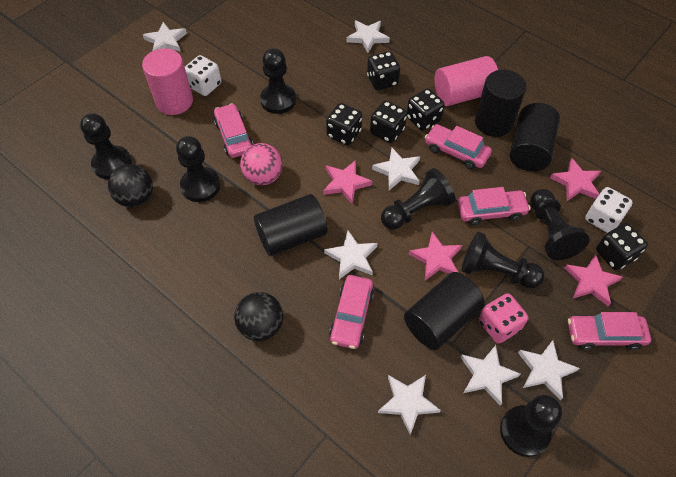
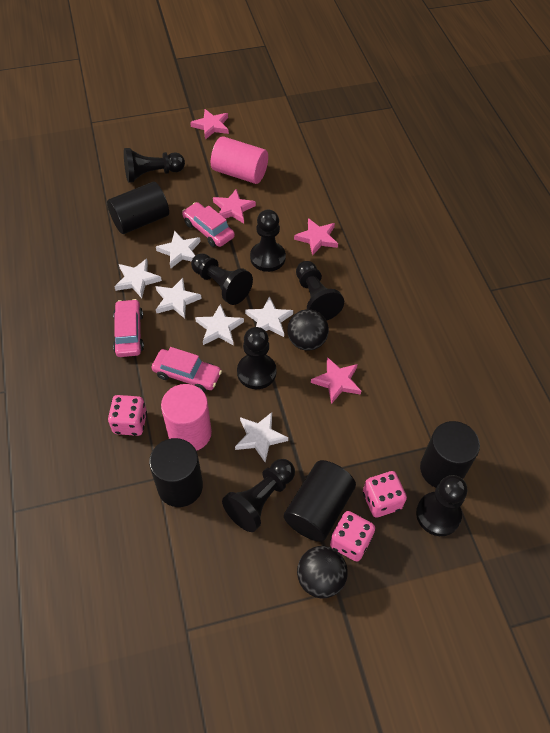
black dice: 5 -> 0
pink ball: 1 -> 0
pink car: 5 -> 3
pink dice: 1 -> 3
white dice: 2 -> 0
white star: 7 -> 6

